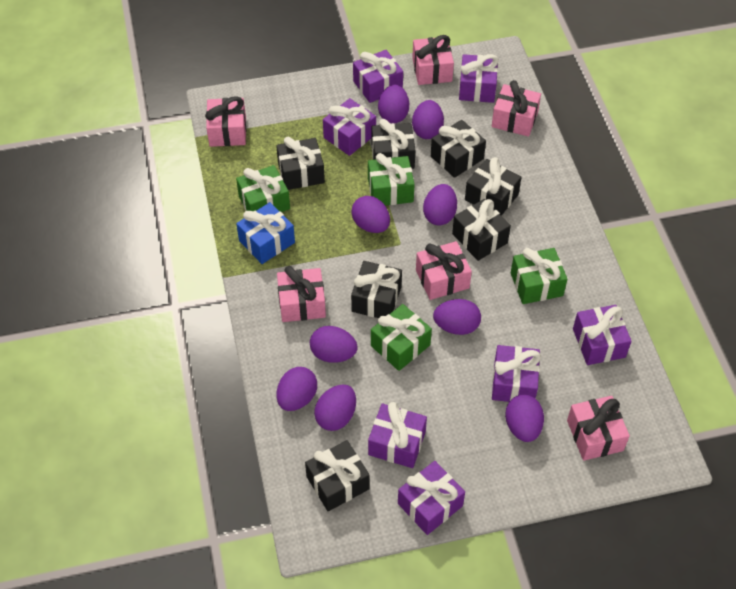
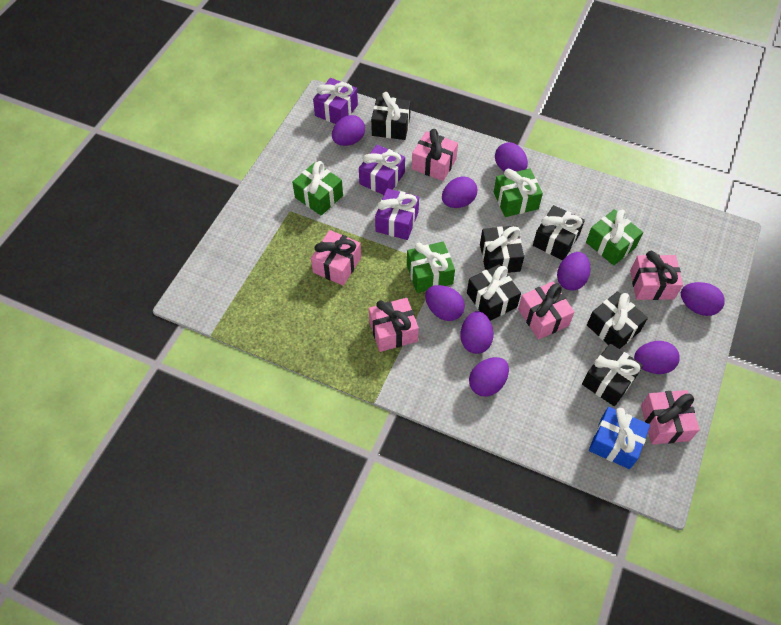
black gift: 7 -> 6
purple gift: 7 -> 3

